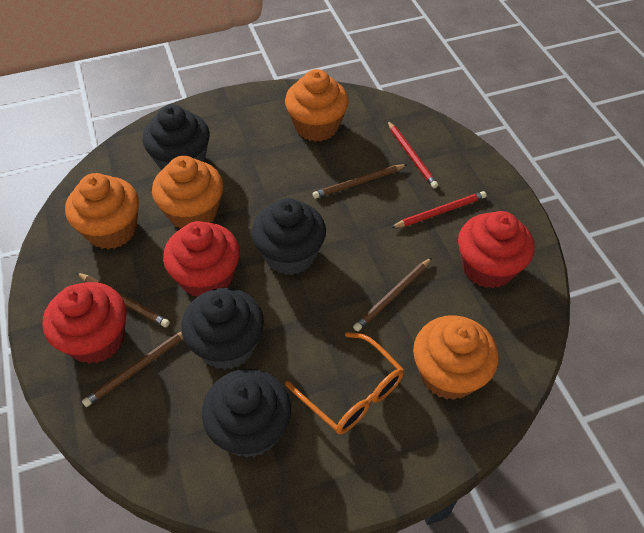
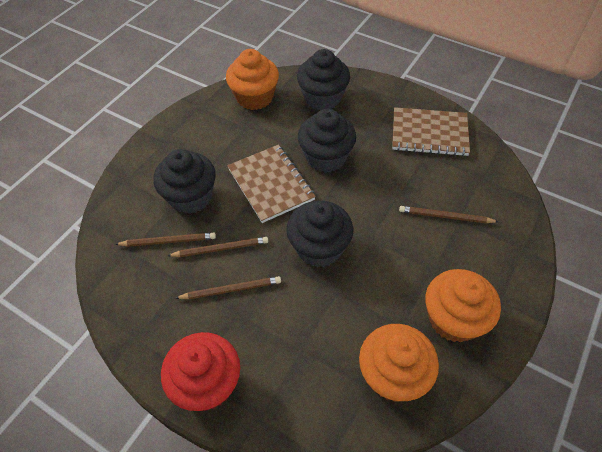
brown notebook: 0 -> 2
orange cupcake: 4 -> 3
orange glasses: 1 -> 0
red cupcake: 3 -> 1
red pencil: 2 -> 0

